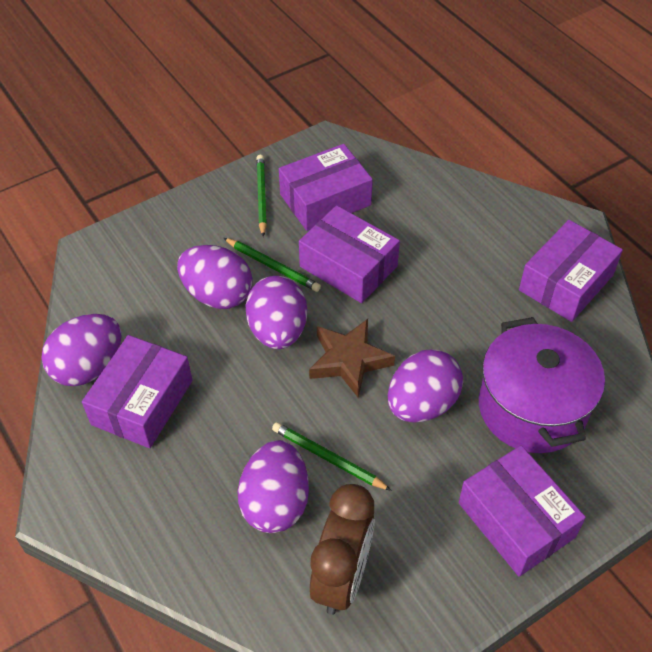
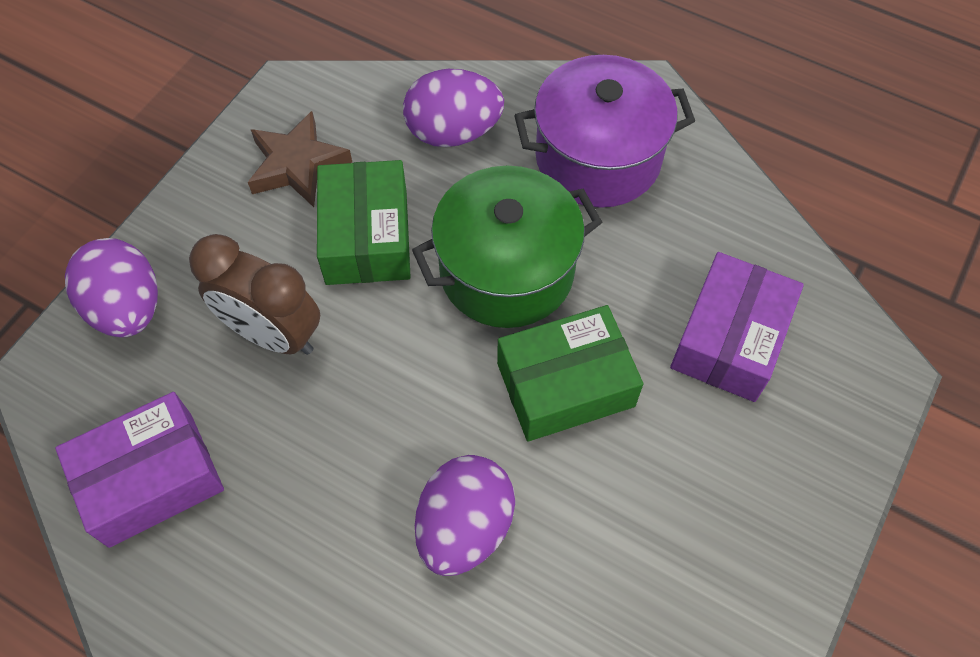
green box: 0 -> 2
green pencil: 3 -> 0
green pot: 0 -> 1
purple box: 5 -> 2
purple egg: 5 -> 3

